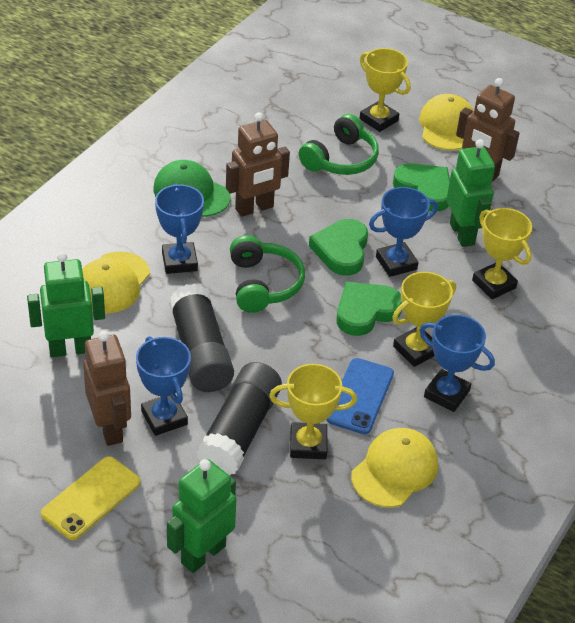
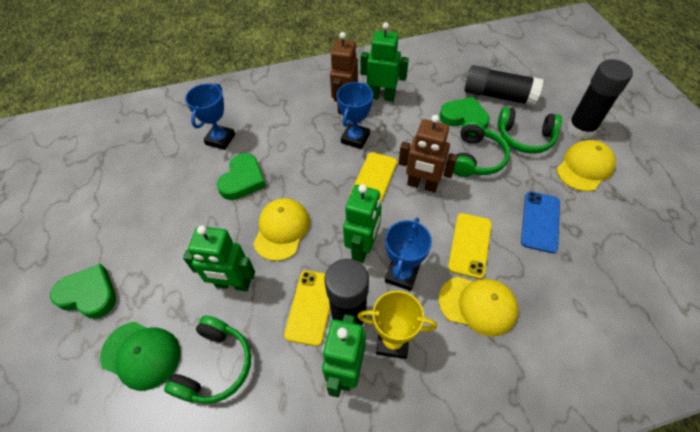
black glue stick: 2 -> 3
blue trophy: 4 -> 3
brown robot: 3 -> 2
green headphones: 2 -> 3
green robot: 3 -> 4
yellow phone: 1 -> 3
yellow trophy: 4 -> 1

